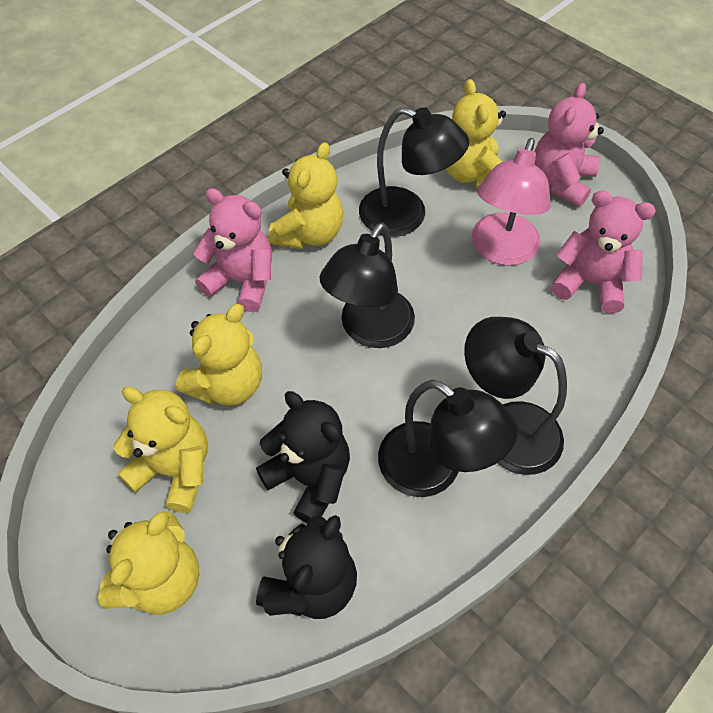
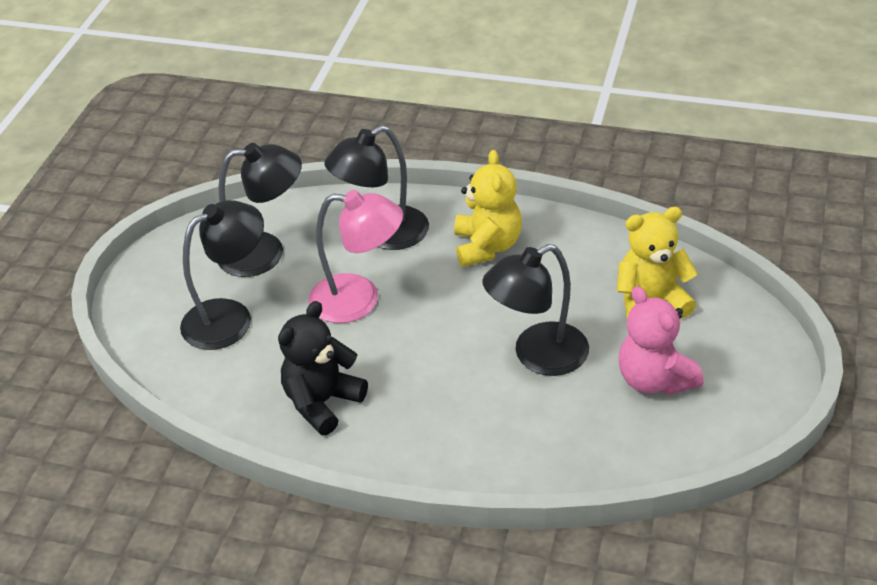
black teddy bear: 2 -> 1
pink teddy bear: 3 -> 1
yellow teddy bear: 5 -> 2

